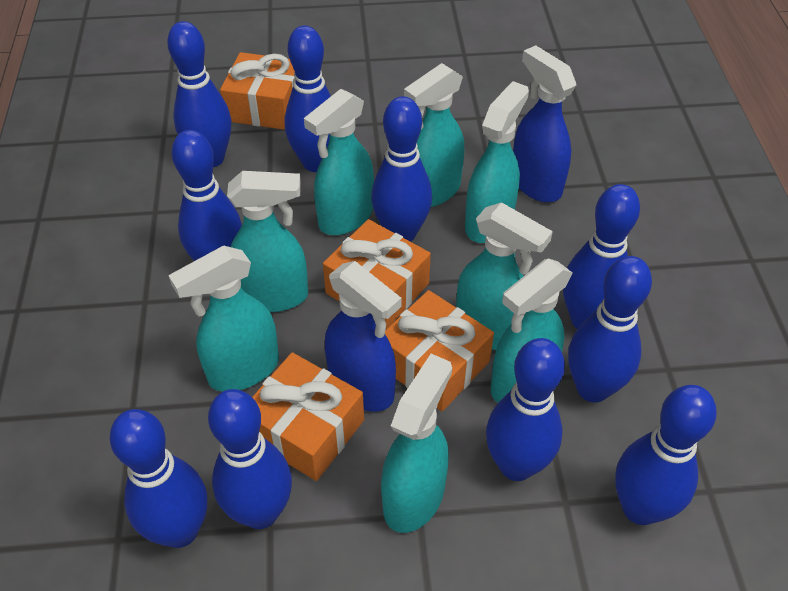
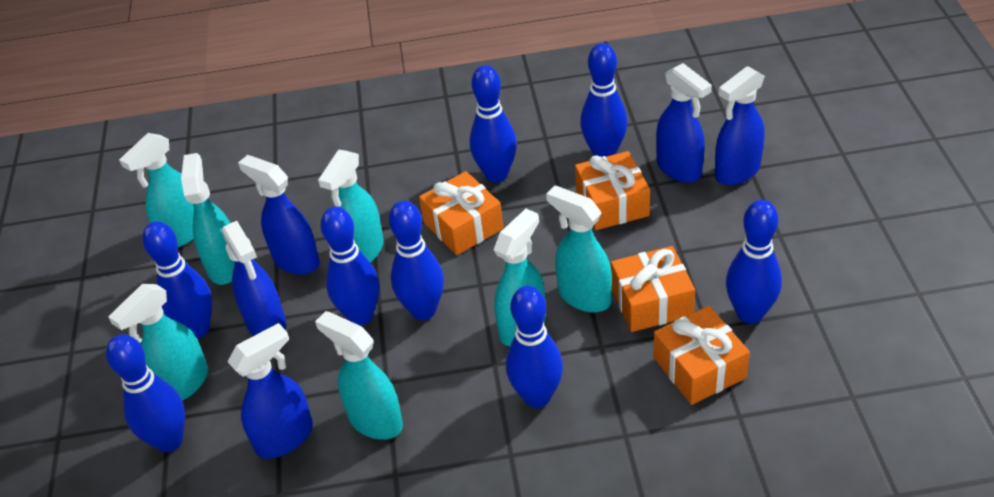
blue bowling pin: 10 -> 8
blue spray bottle: 2 -> 5
turquoise spray bottle: 8 -> 7

